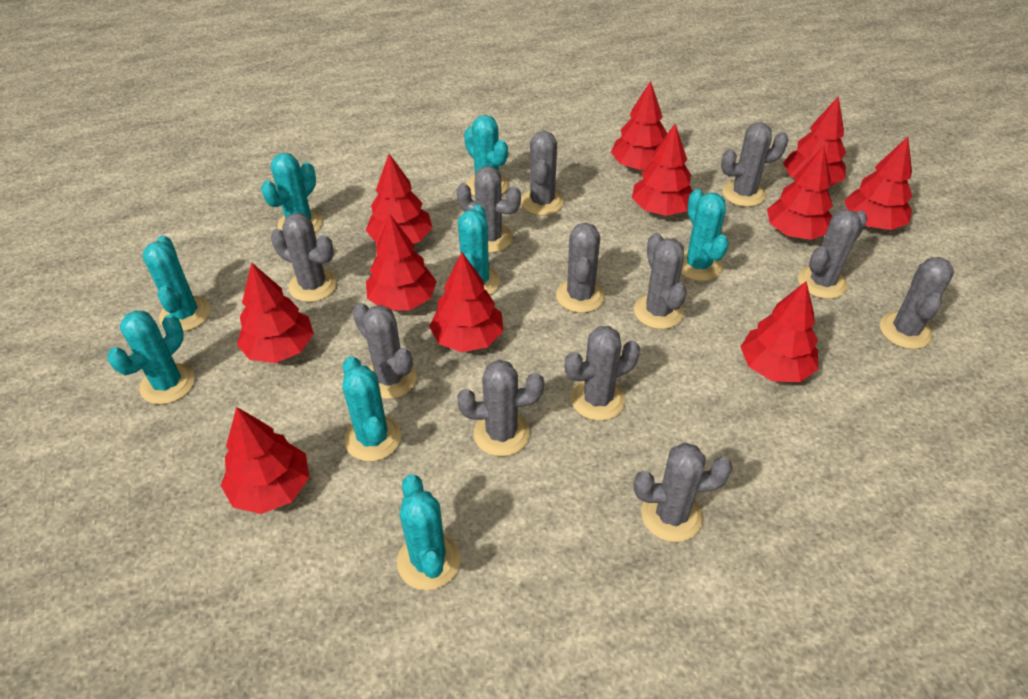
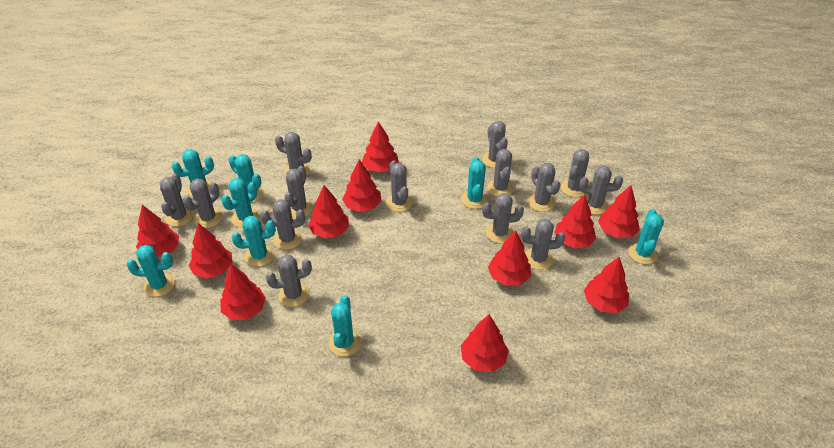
grey cactus: 12 -> 14

